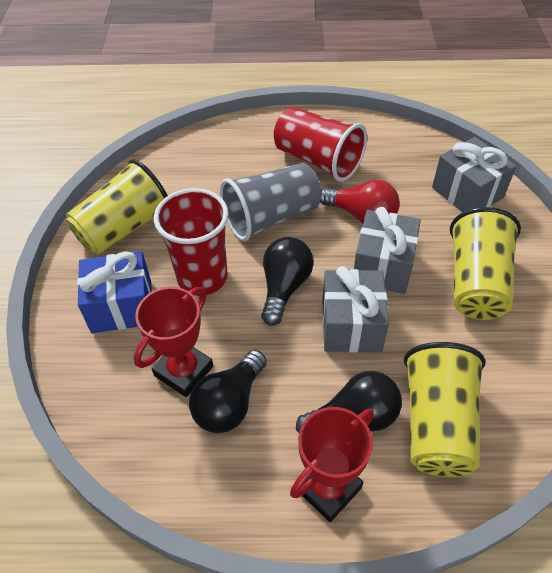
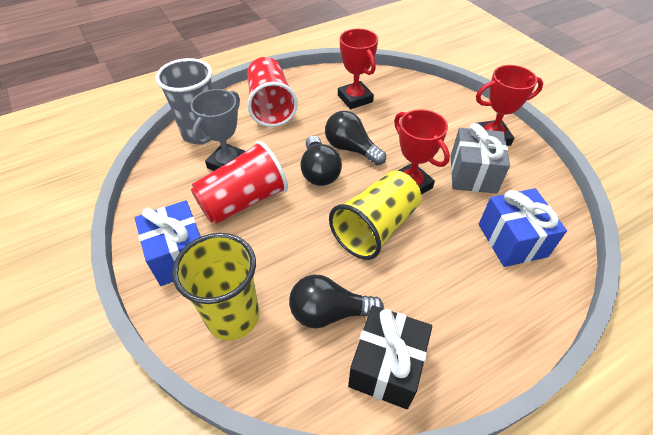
black gift: 0 -> 1
blue gift: 1 -> 2
grey gift: 3 -> 1
grey trophy: 0 -> 1
red light bulb: 1 -> 0
red trophy: 2 -> 3
yellow cup: 3 -> 2

